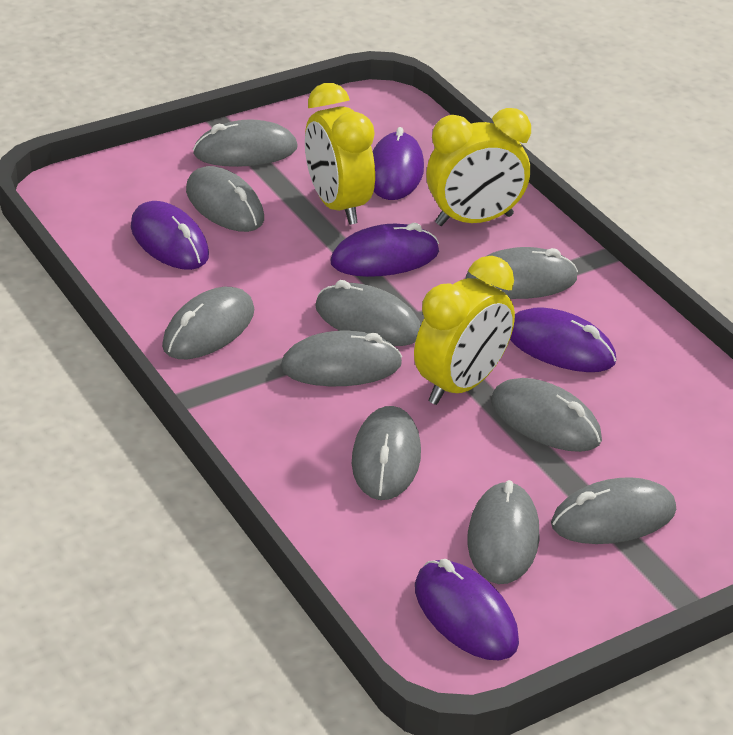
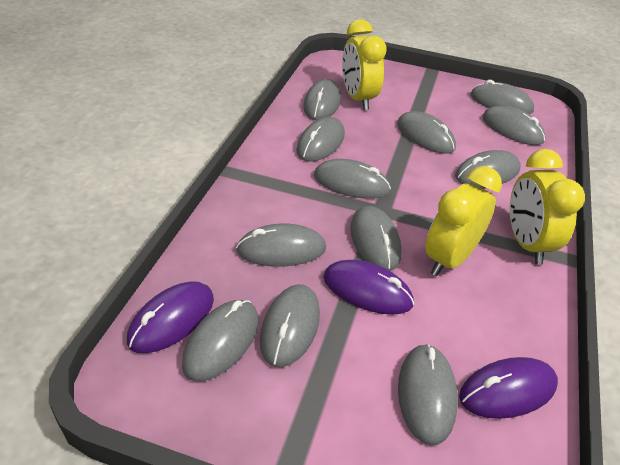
grey mouse: 10 -> 12
purple mouse: 5 -> 3

